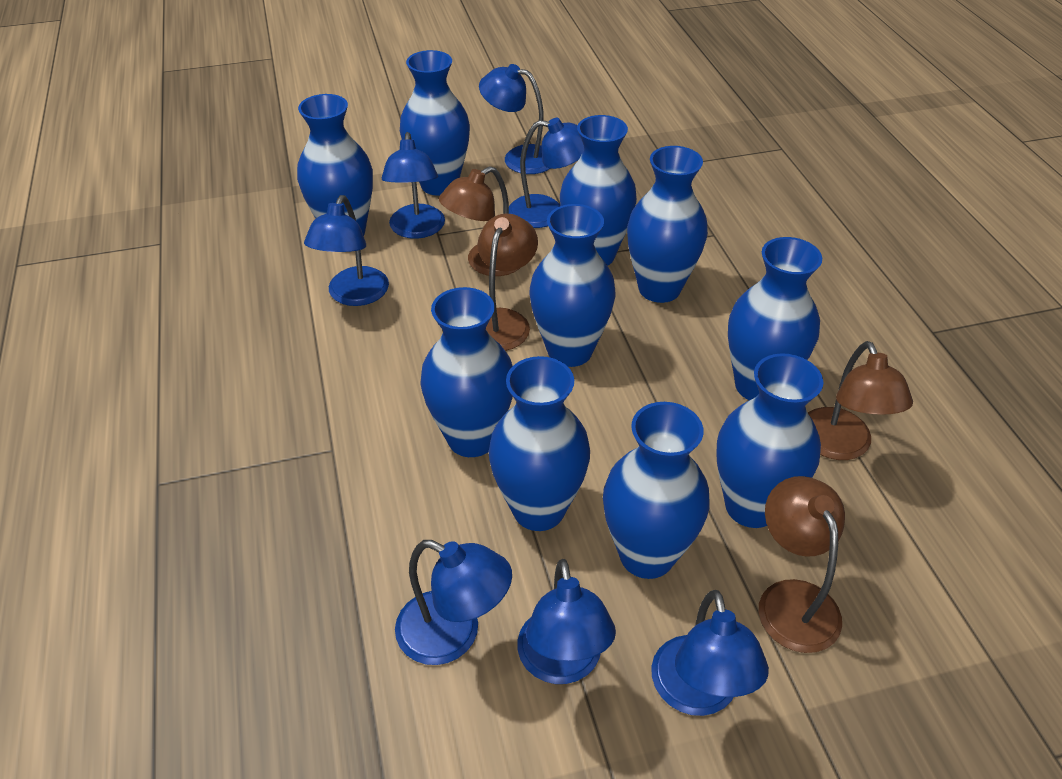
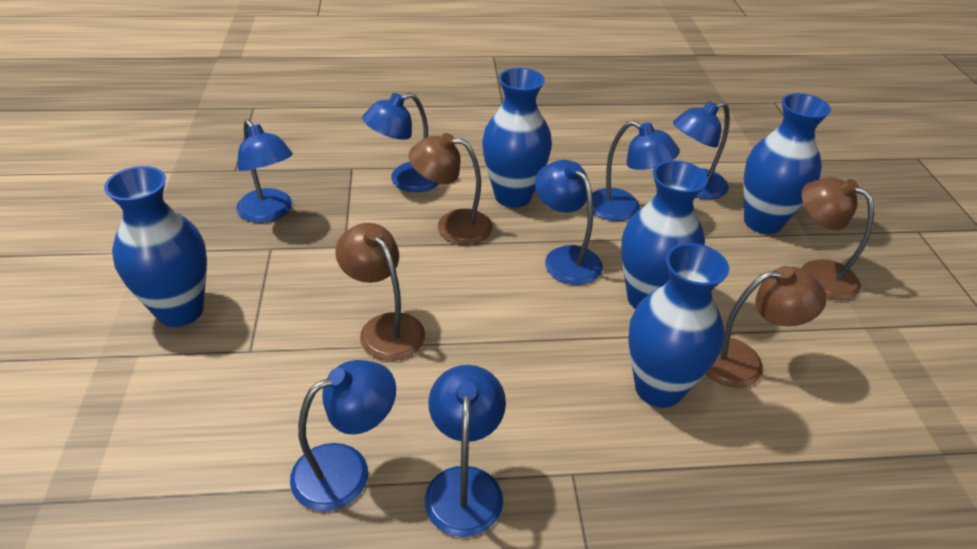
blue vase: 10 -> 5

